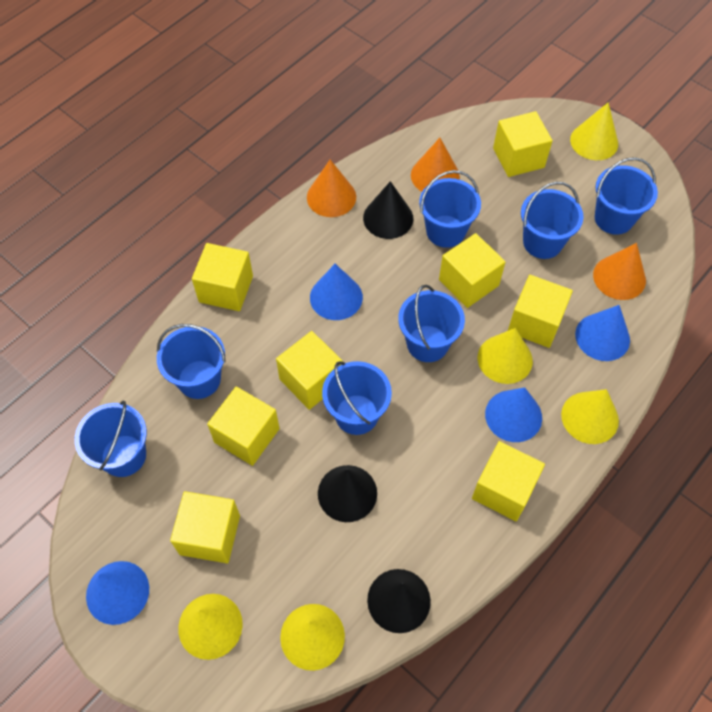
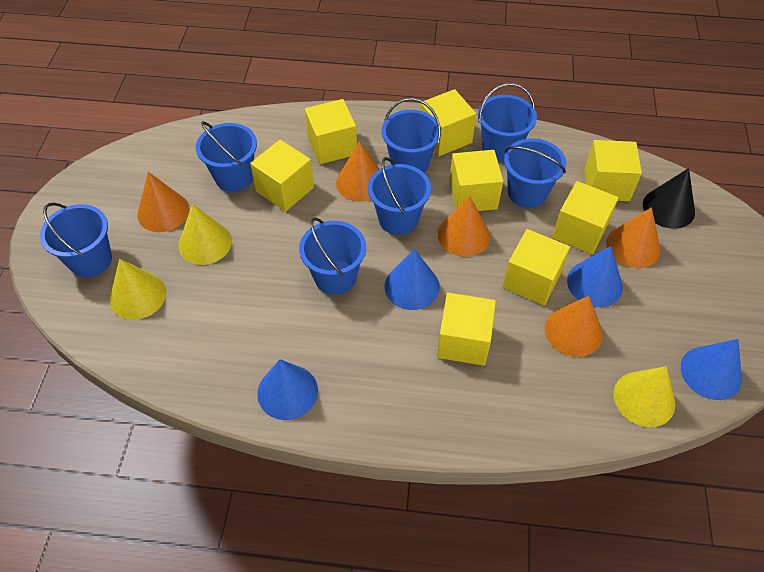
black cone: 3 -> 1
orange cone: 3 -> 5
yellow cone: 5 -> 3

